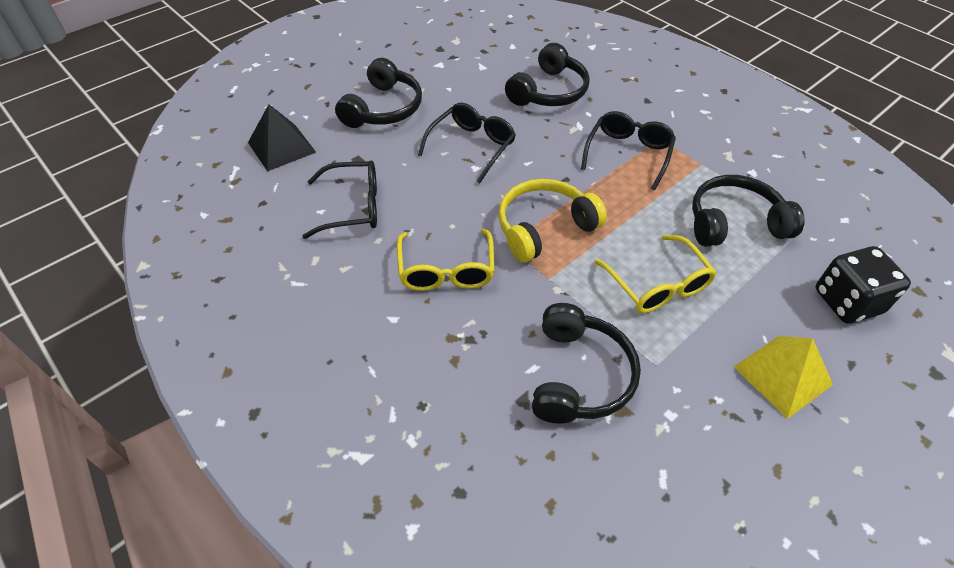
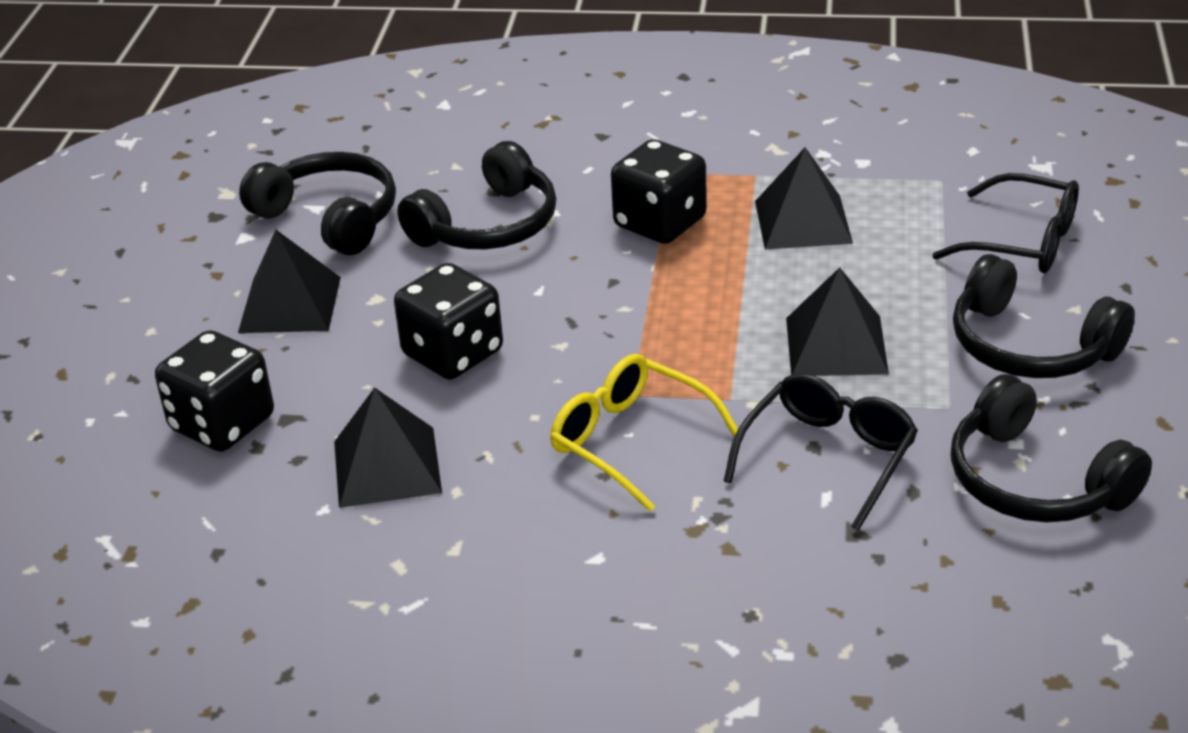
black dice: 1 -> 3
black glasses: 3 -> 2
black pyramid: 1 -> 4
yellow glasses: 2 -> 1
yellow headphones: 1 -> 0
yellow pyramid: 1 -> 0

